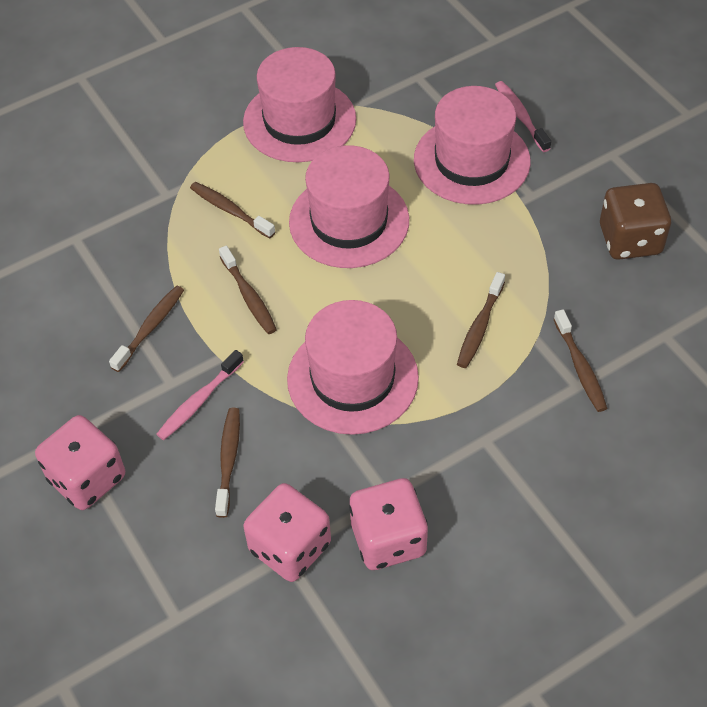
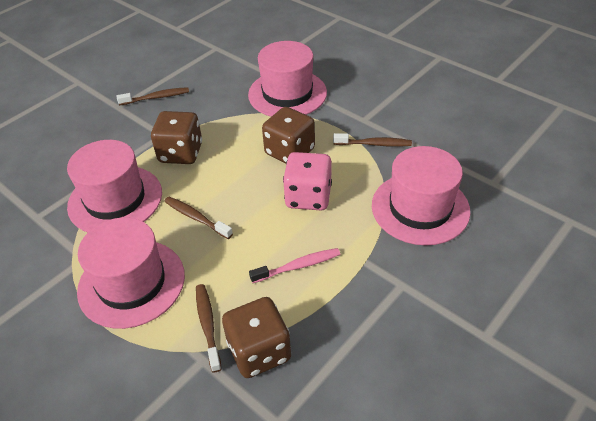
brown dice: 1 -> 3
brown toothbrush: 6 -> 4
pink dice: 3 -> 1
pink toothbrush: 2 -> 1

